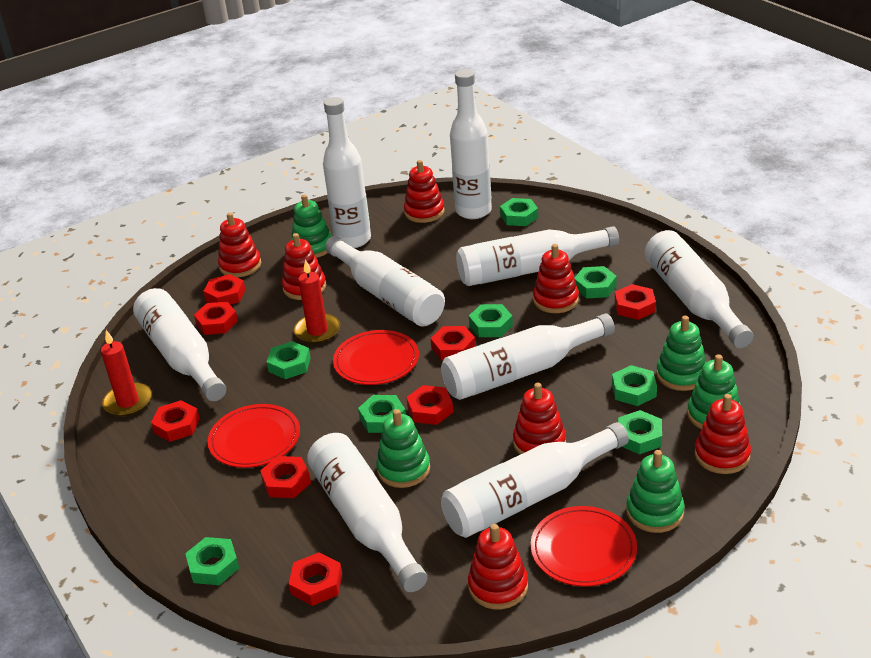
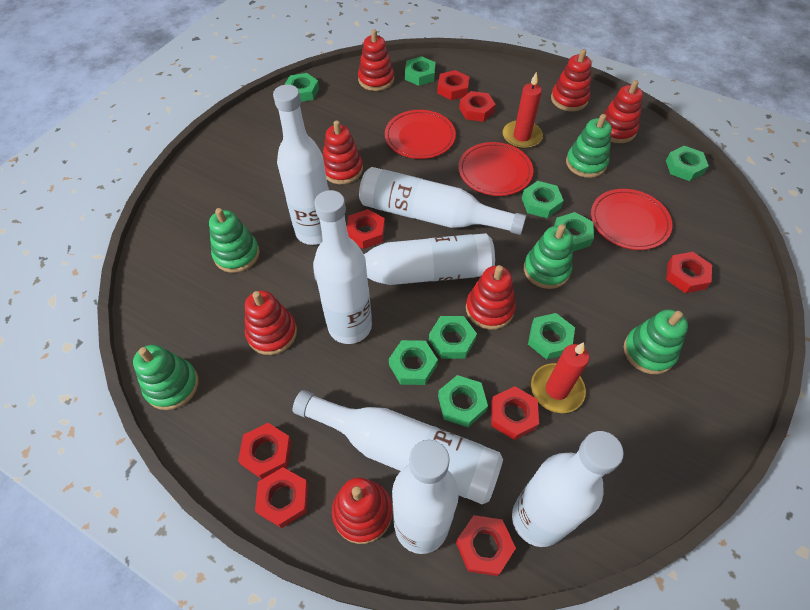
green nut: 8 -> 9
white bottle: 9 -> 7

